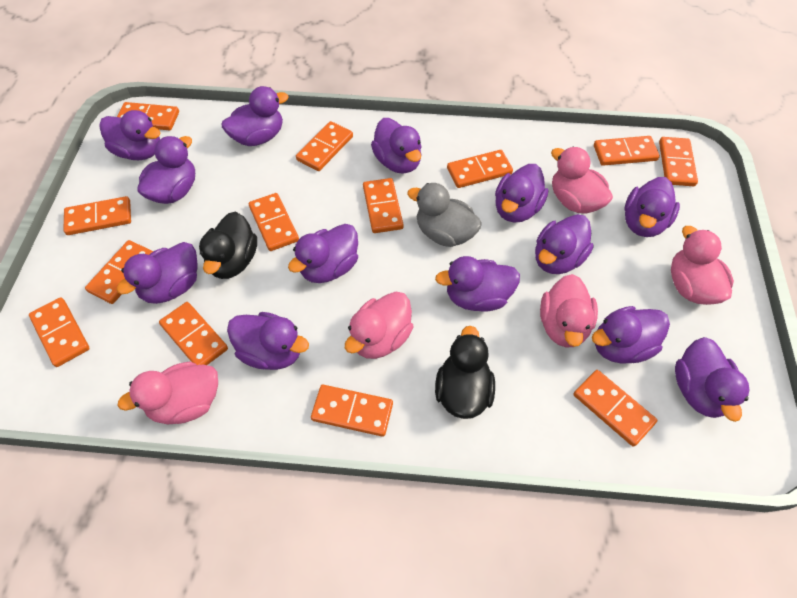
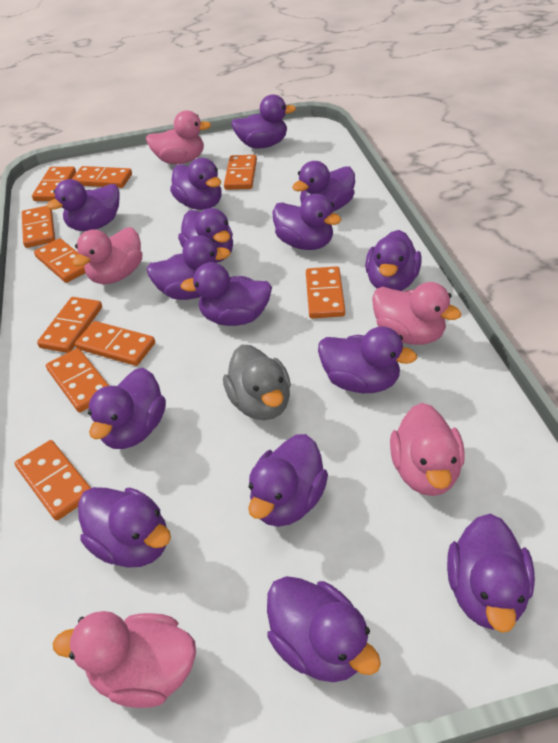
black duck: 2 -> 0
orange domino: 13 -> 10
purple duck: 13 -> 15

